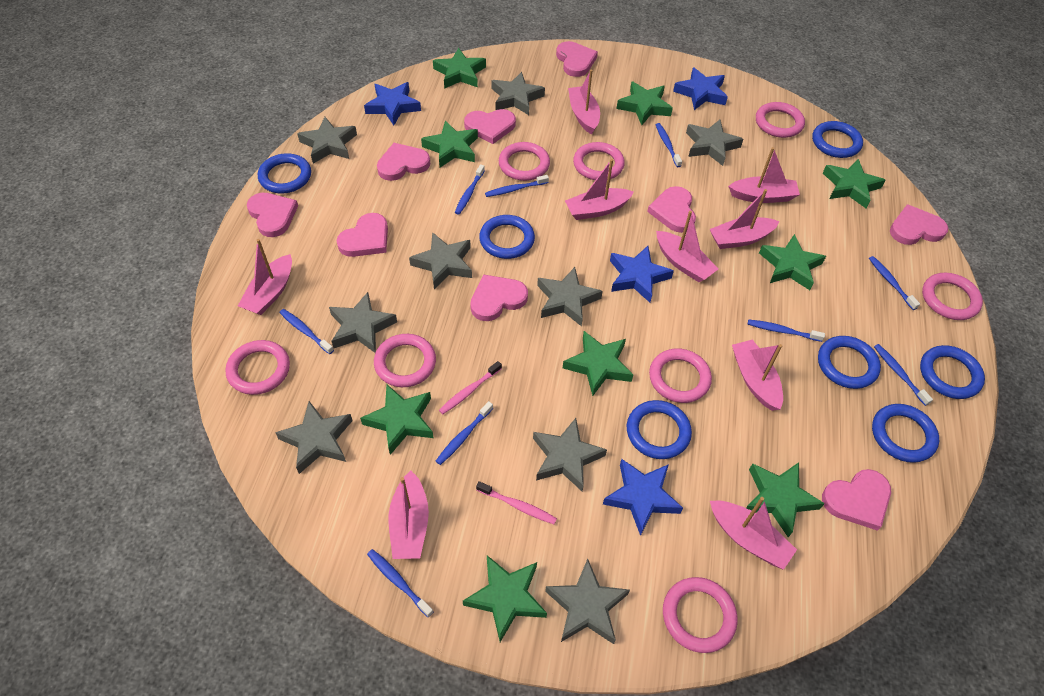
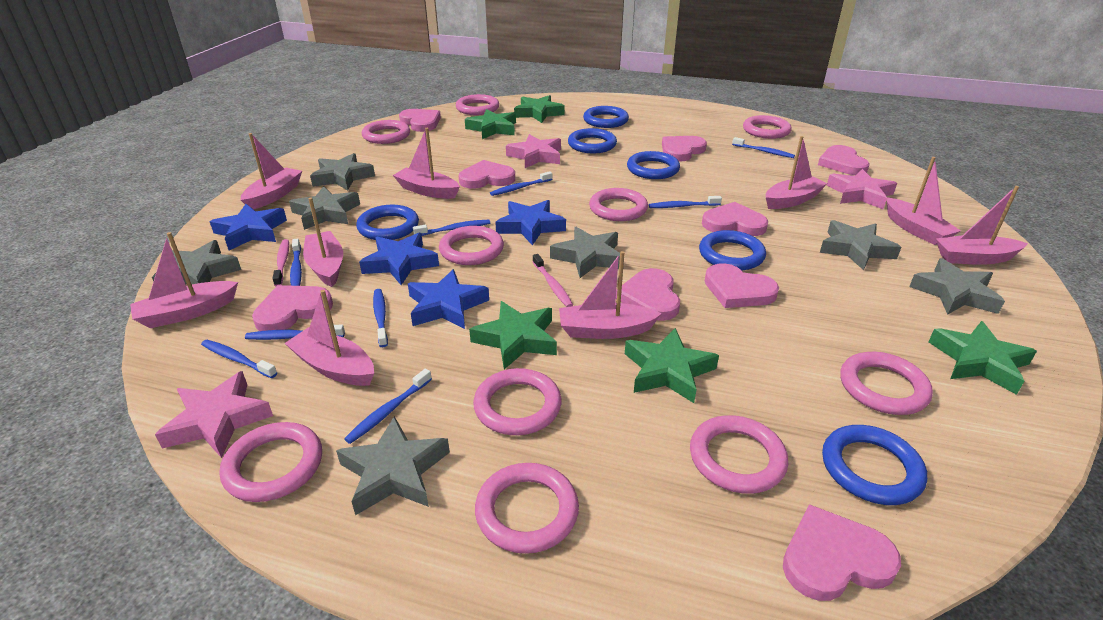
blue ring: 7 -> 6
green star: 9 -> 5
grey star: 9 -> 7
pink ring: 8 -> 10
pink star: 0 -> 3

